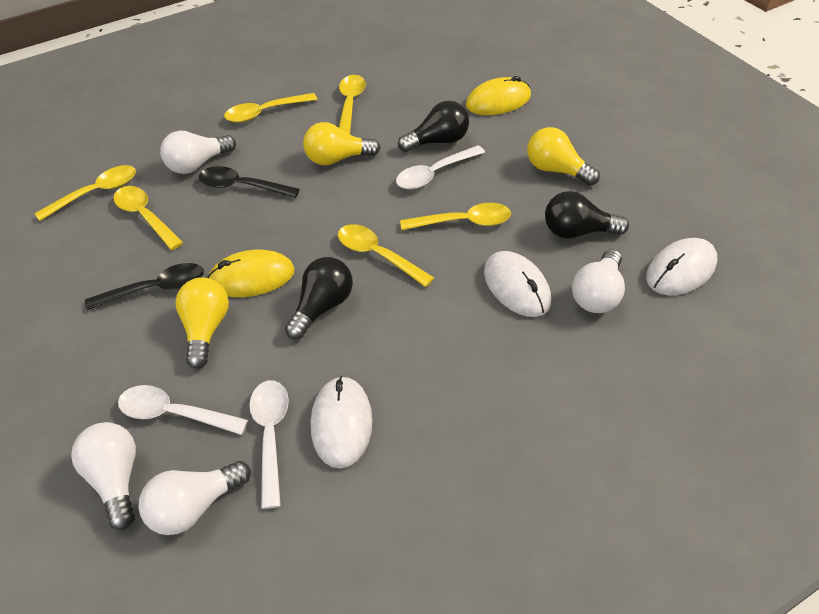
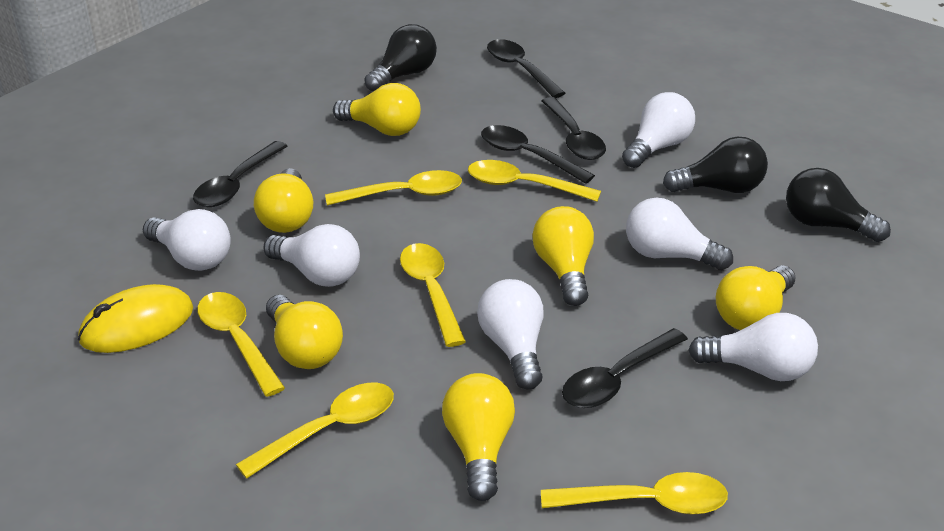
black spoon: 2 -> 5
white light bulb: 4 -> 6
white mouse: 3 -> 0
white spoon: 3 -> 0
yellow light bulb: 3 -> 6
yellow mouse: 2 -> 1

